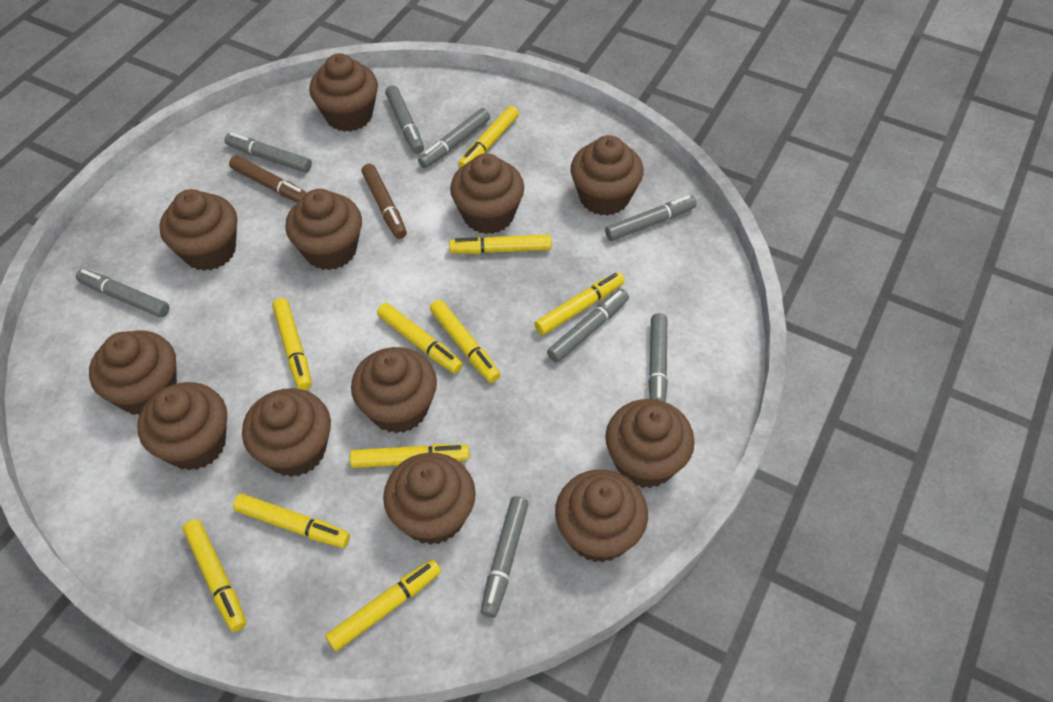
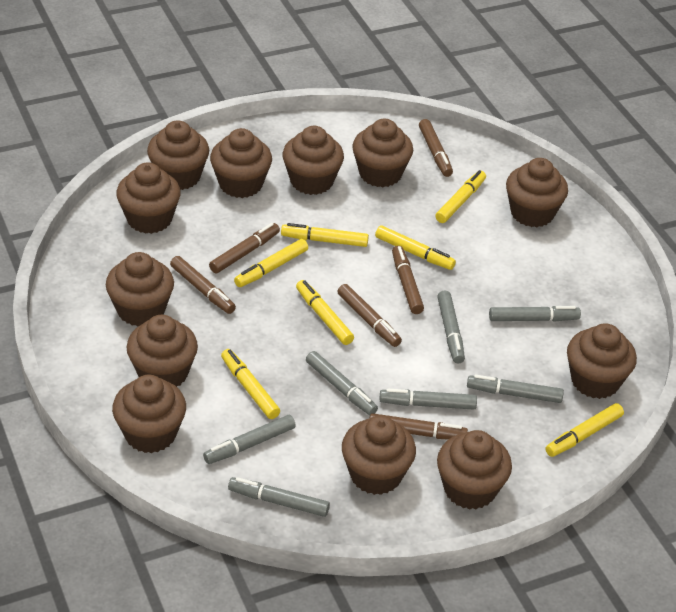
brown marker: 2 -> 6
grey marker: 8 -> 7
yellow marker: 10 -> 7

